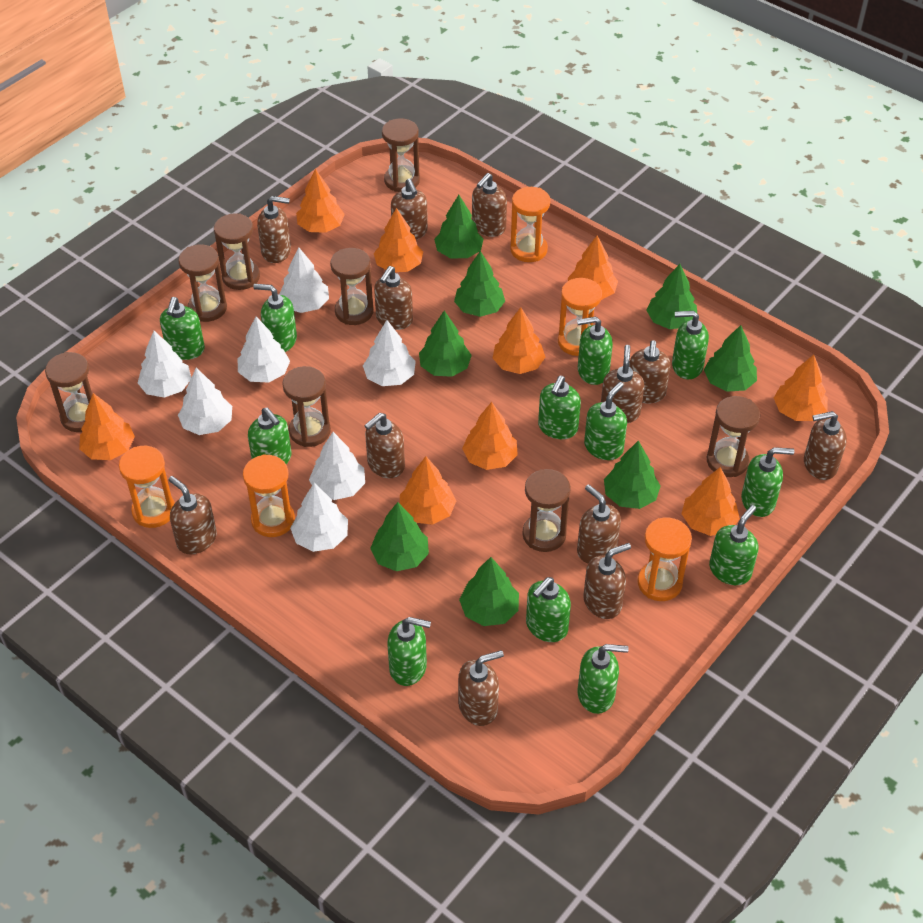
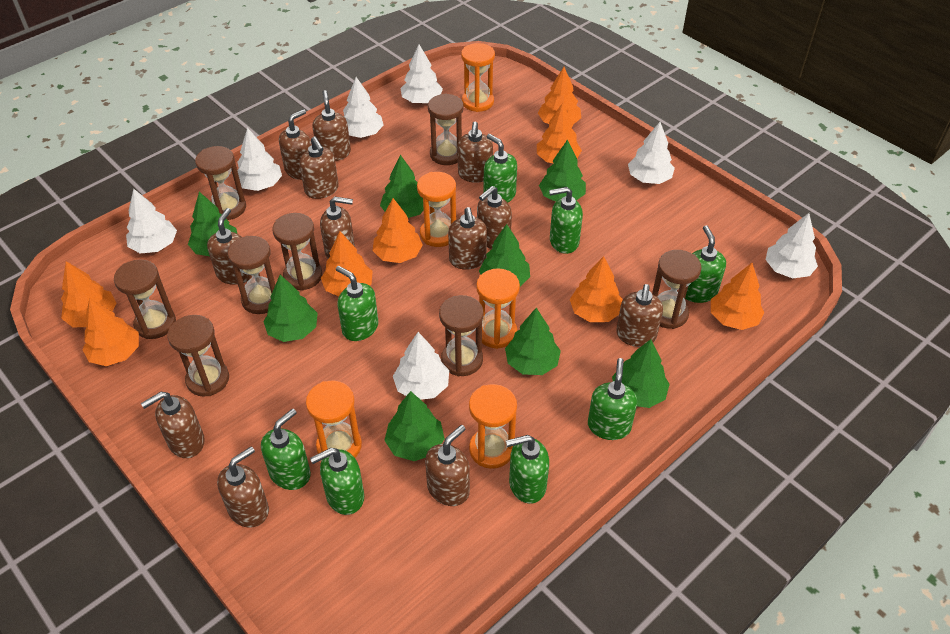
green soap dispenser: 12 -> 8
orange tree: 9 -> 8

